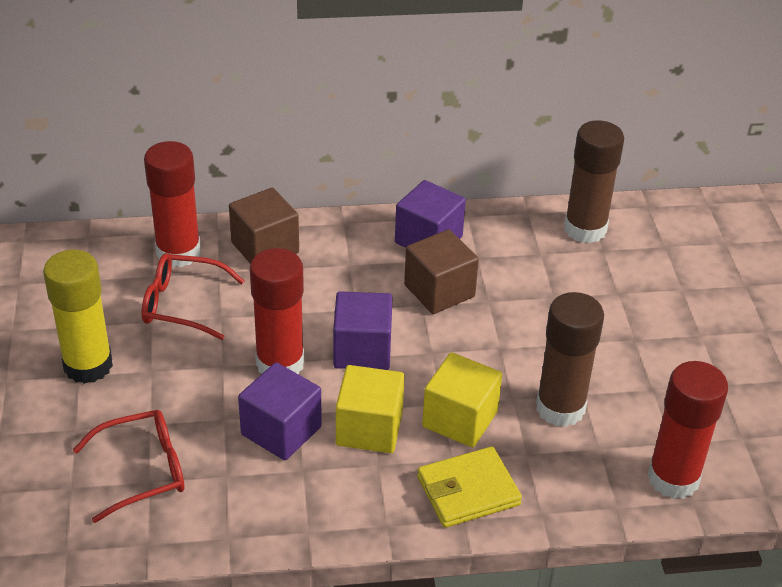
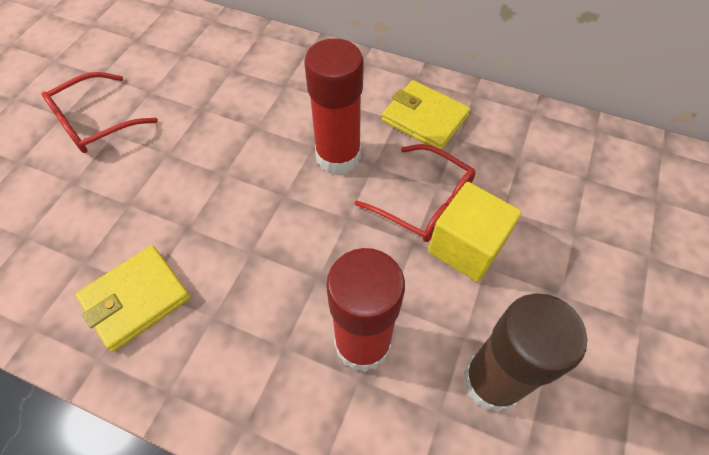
brown cube: 2 -> 0
brown glue stick: 2 -> 1
purple cube: 3 -> 0
red glue stick: 3 -> 2
yellow cube: 2 -> 1
yellow glue stick: 1 -> 0
yellow wallet: 1 -> 2

